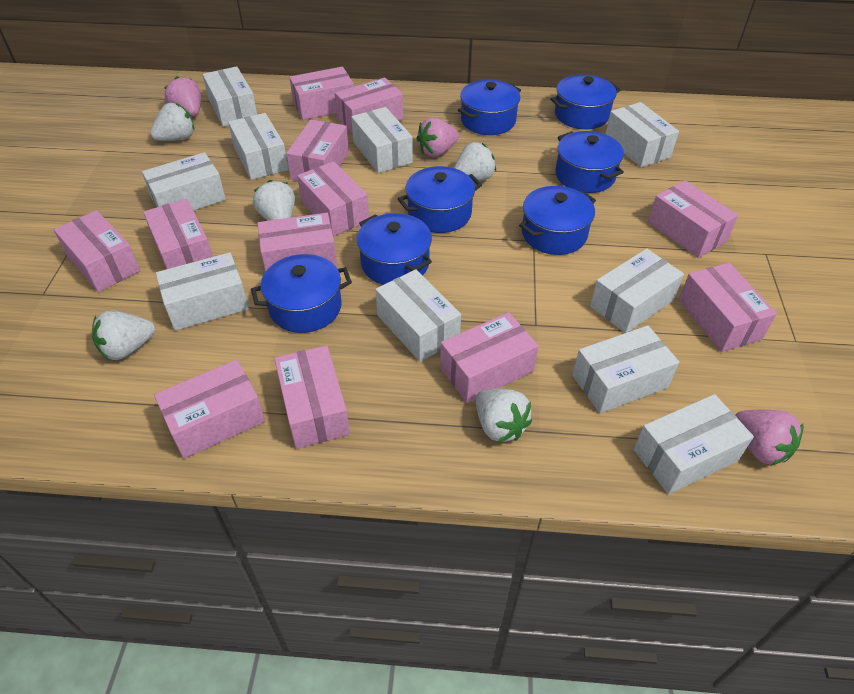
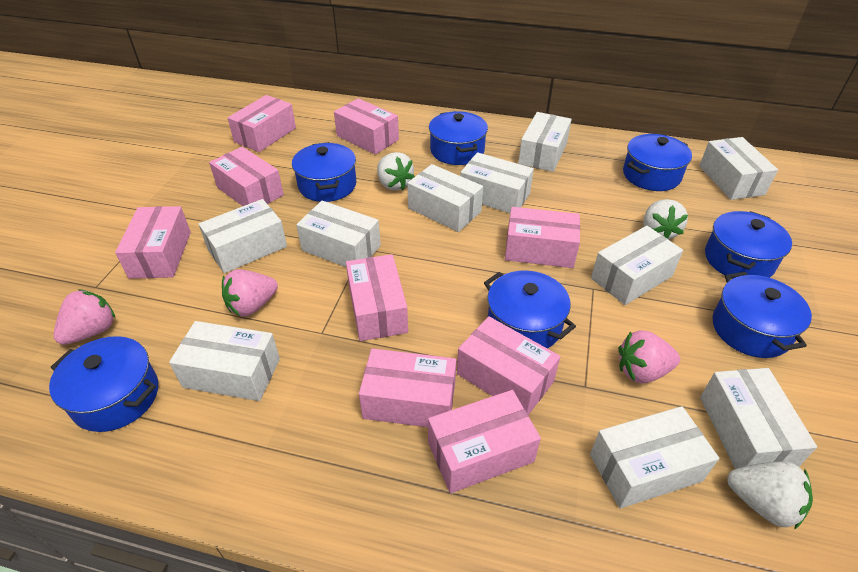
pink box: 12 -> 9
white strawberry: 5 -> 3

